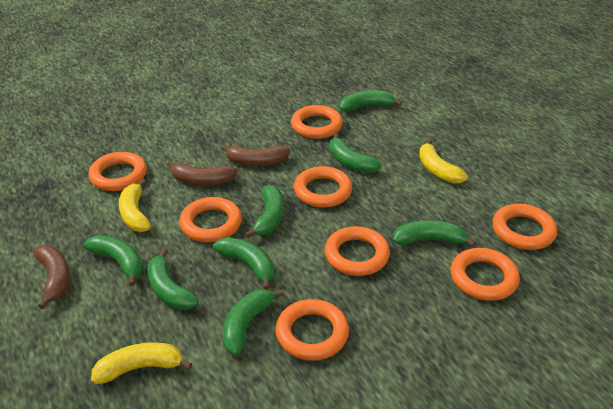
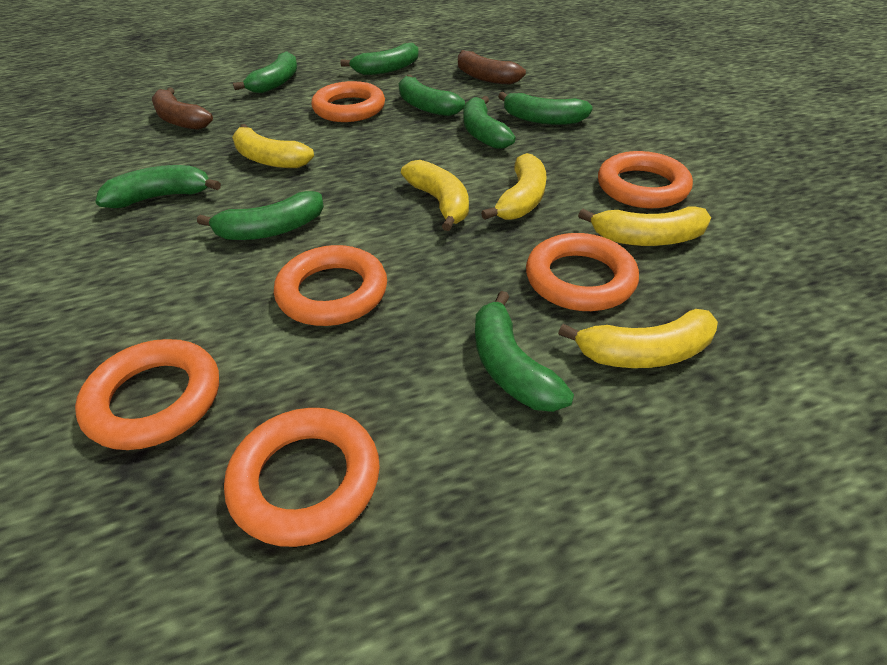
brown banana: 3 -> 2
orange ring: 8 -> 6
yellow banana: 3 -> 5

